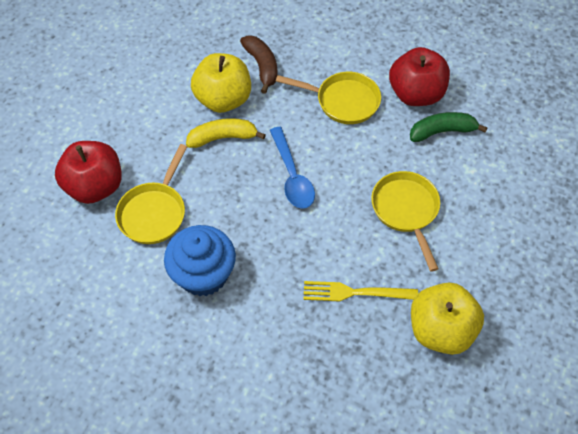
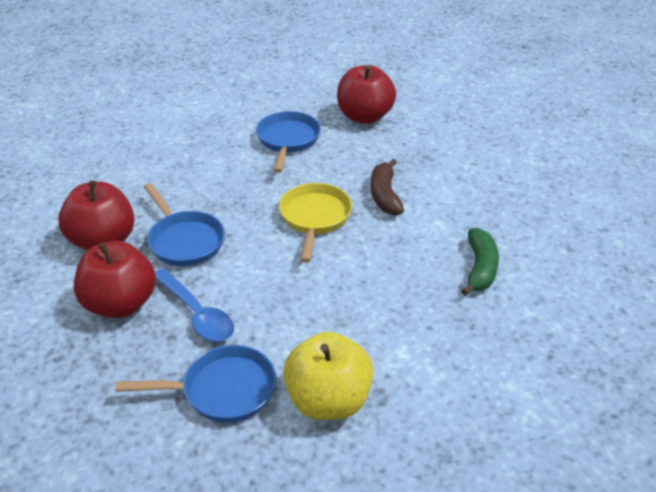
blue cupcake: 1 -> 0
blue pan: 0 -> 3
red apple: 2 -> 3
yellow apple: 2 -> 1
yellow banana: 1 -> 0
yellow fork: 1 -> 0
yellow pan: 3 -> 1

